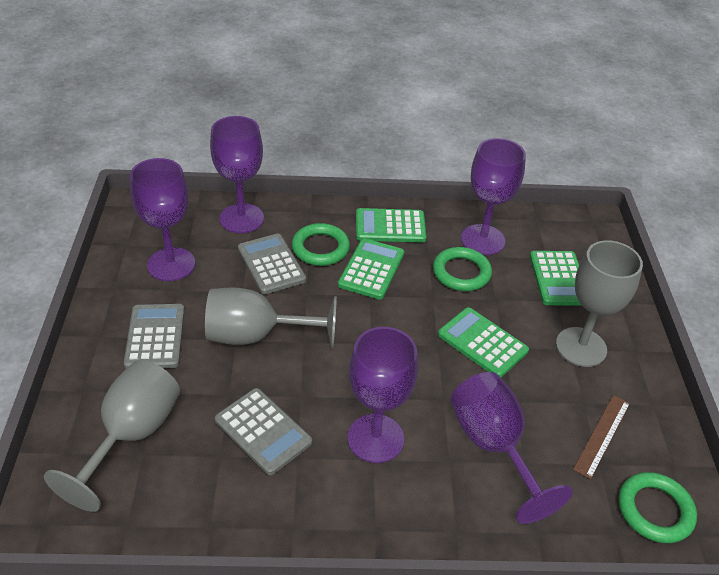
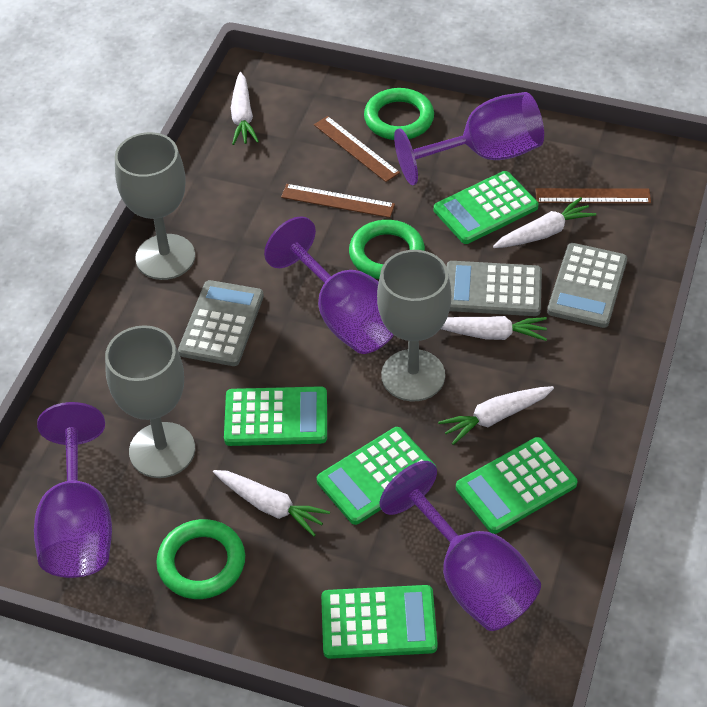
brown ruler: 1 -> 3
green calculator: 4 -> 5
purple goblet: 5 -> 4
white carrot: 0 -> 5

